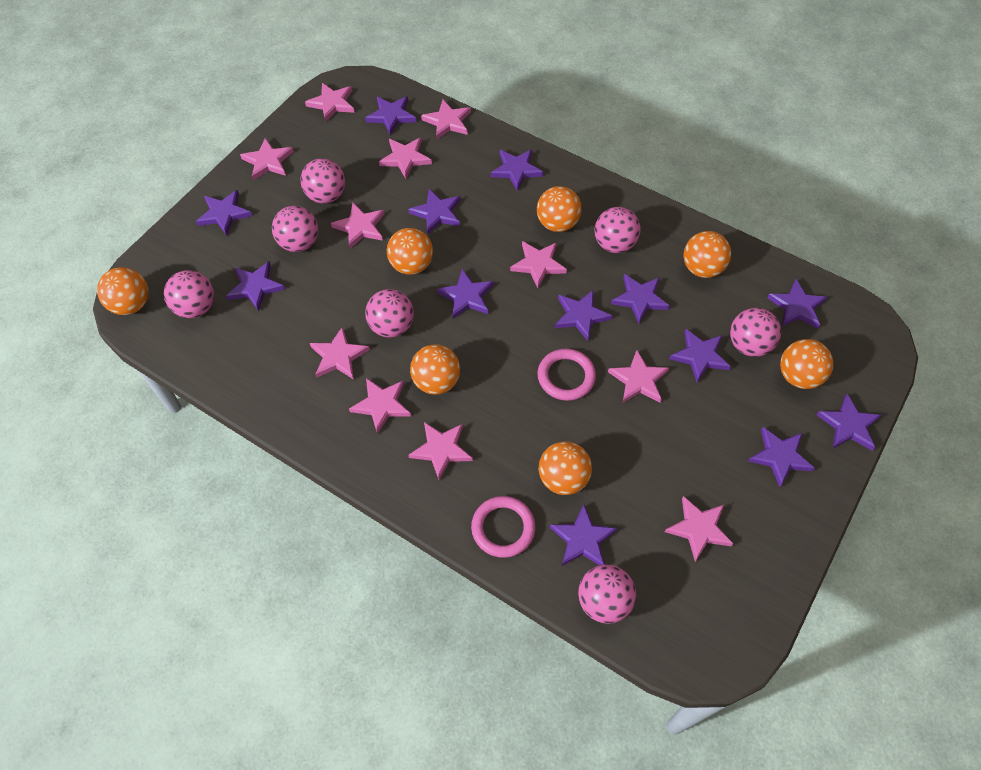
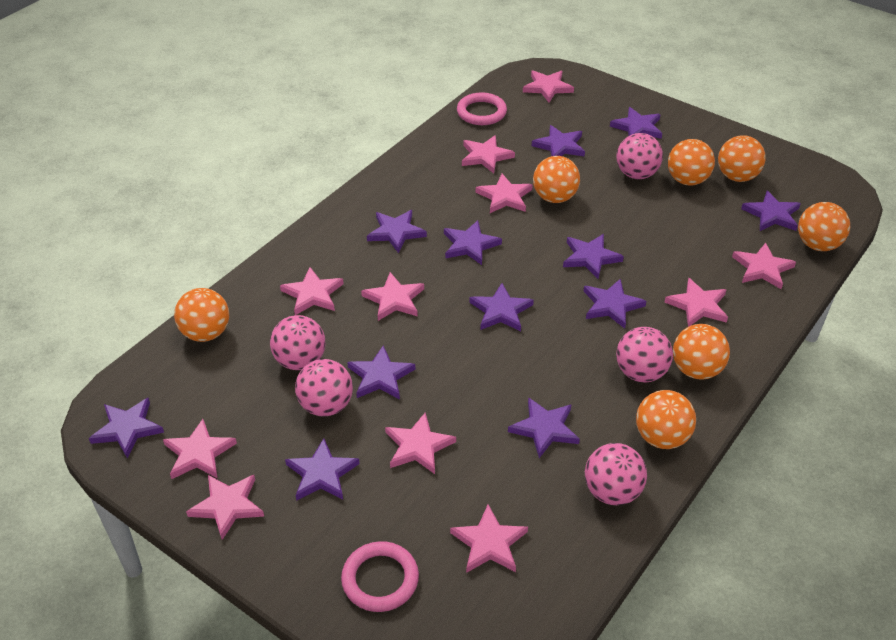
pink ball: 7 -> 5
purple star: 13 -> 12

